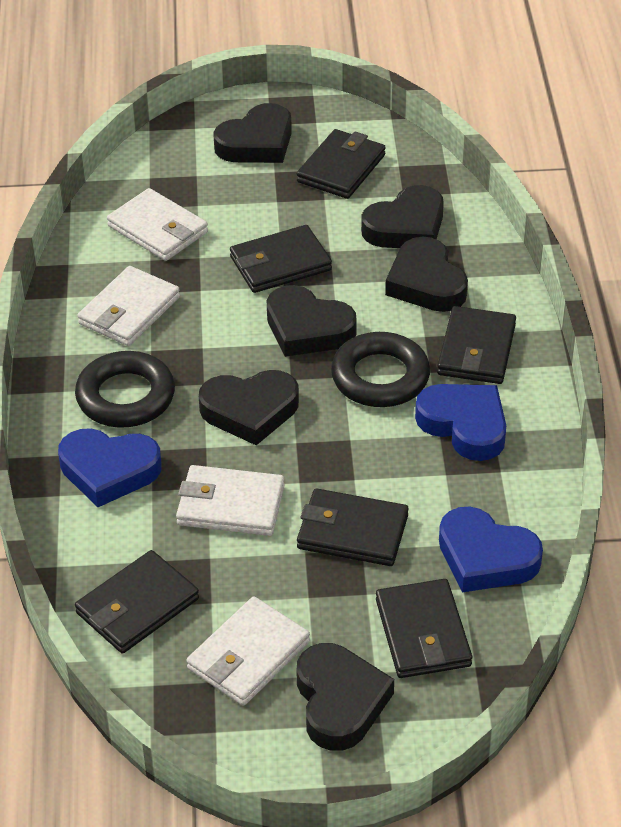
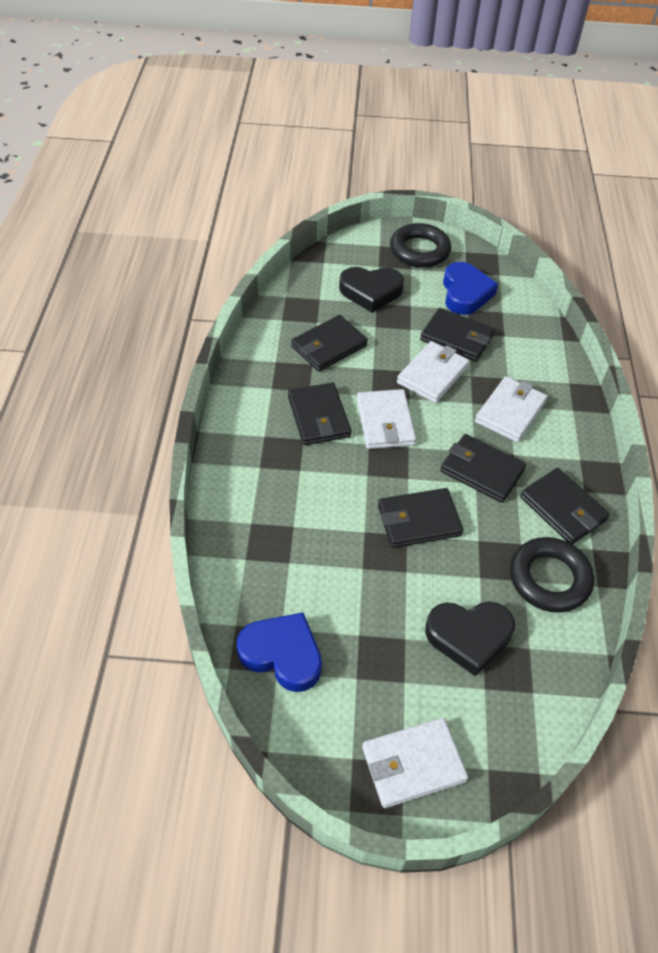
black heart: 6 -> 2
blue heart: 3 -> 2

